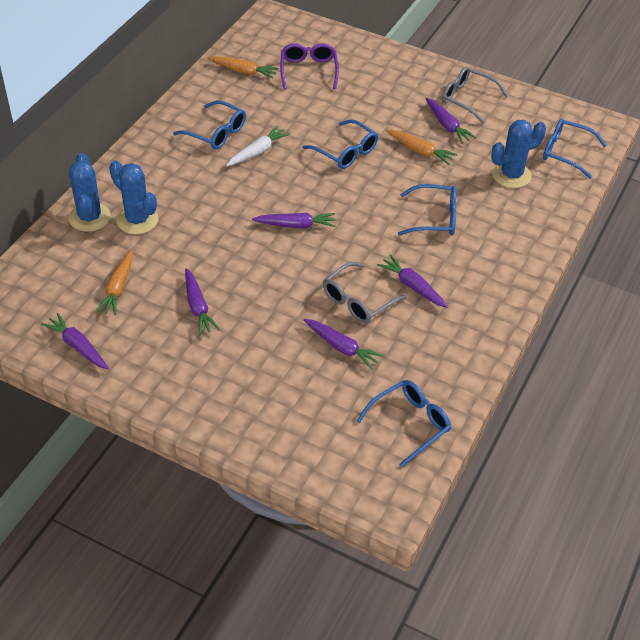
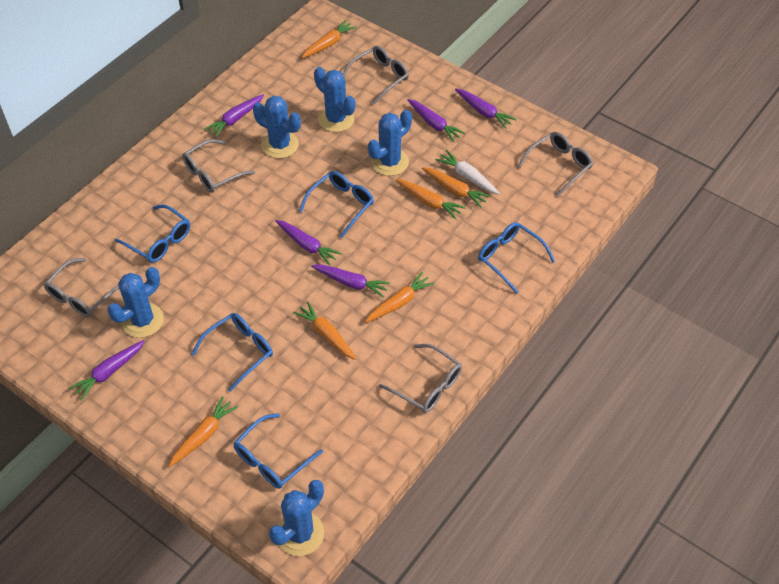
blue cactus: 3 -> 5
grey glasses: 2 -> 5
orange carrot: 3 -> 6
purple glasses: 1 -> 0

